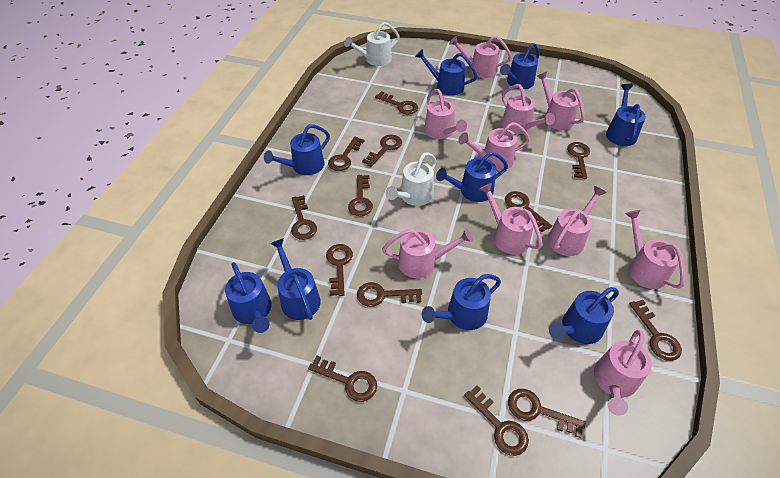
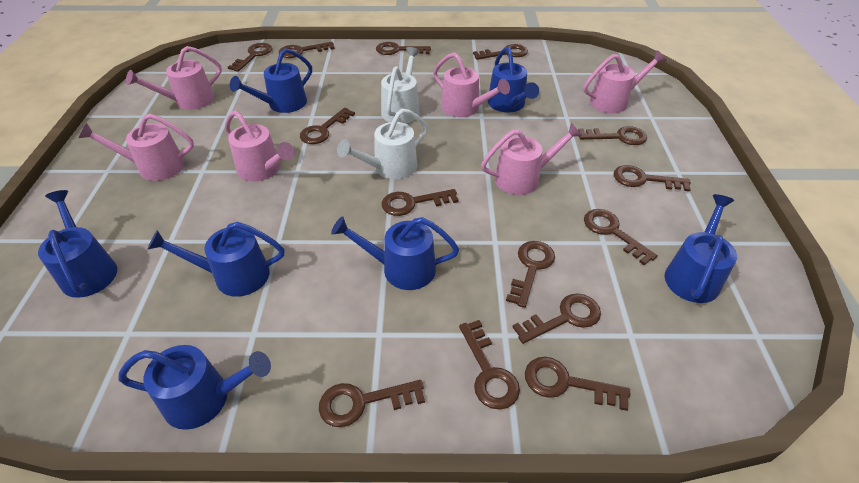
blue watering can: 9 -> 7
brown key: 13 -> 14
pink watering can: 10 -> 6

